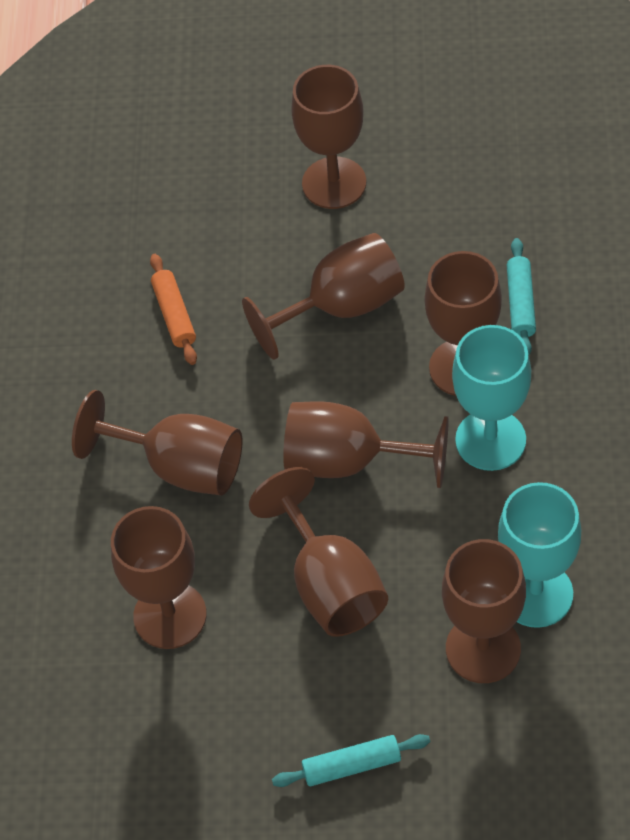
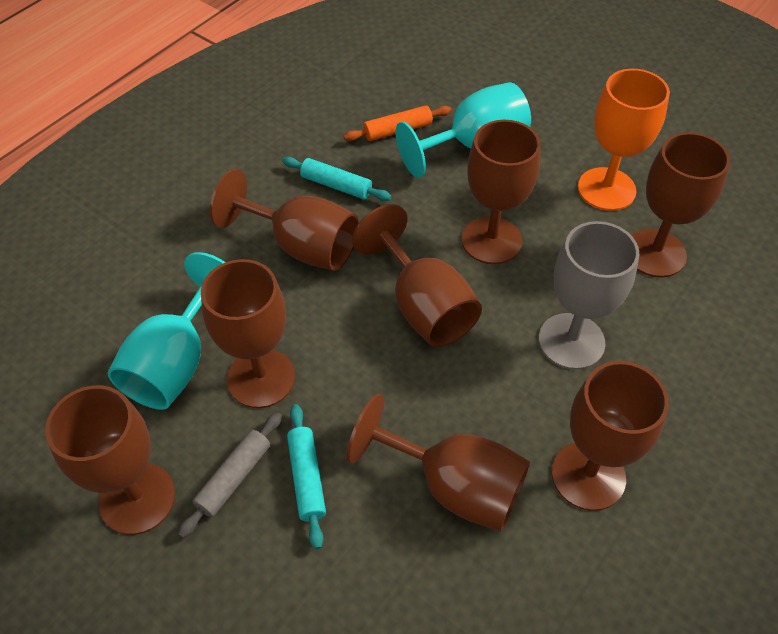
grey goblet: 0 -> 1
grey rolling pin: 0 -> 1
orange goblet: 0 -> 1

